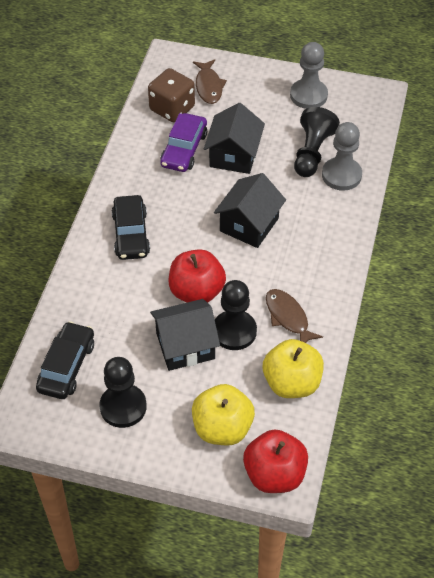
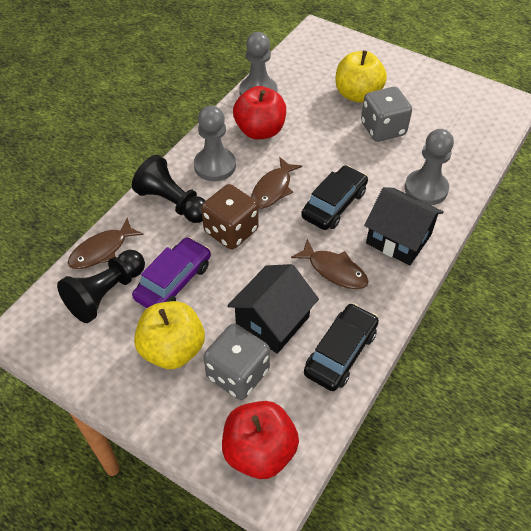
black house: 3 -> 2
black pawn: 3 -> 2
brown fish: 2 -> 3
grey dice: 0 -> 2
grey pawn: 2 -> 3

